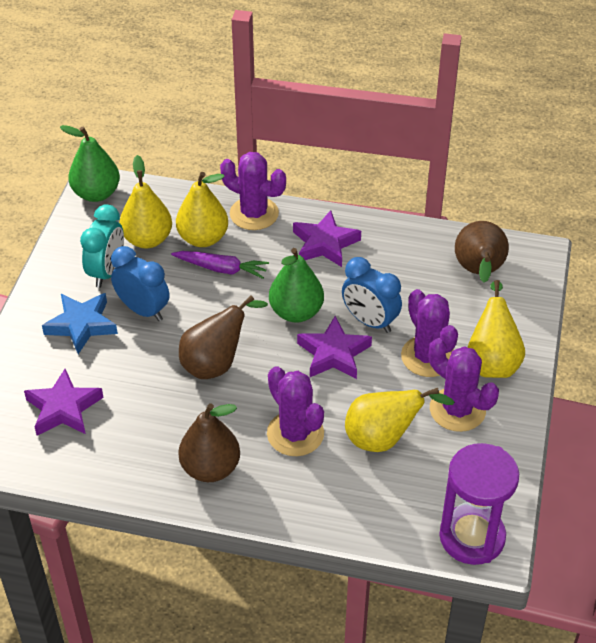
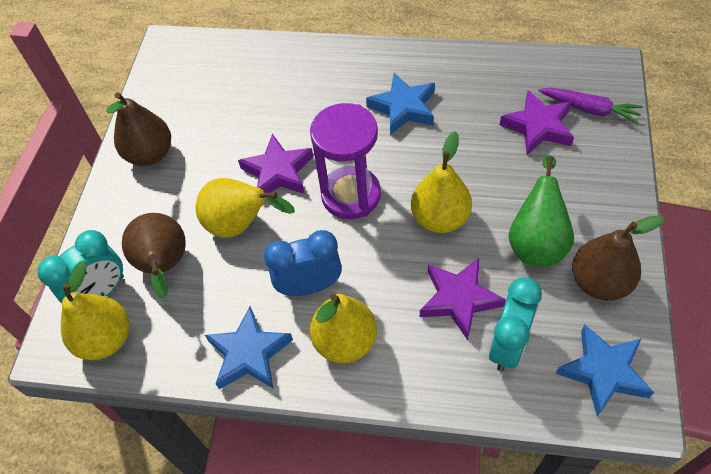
blue clock: 2 -> 1
blue star: 1 -> 3
green pear: 2 -> 1
purple cactus: 4 -> 0
turquoise clock: 1 -> 2

